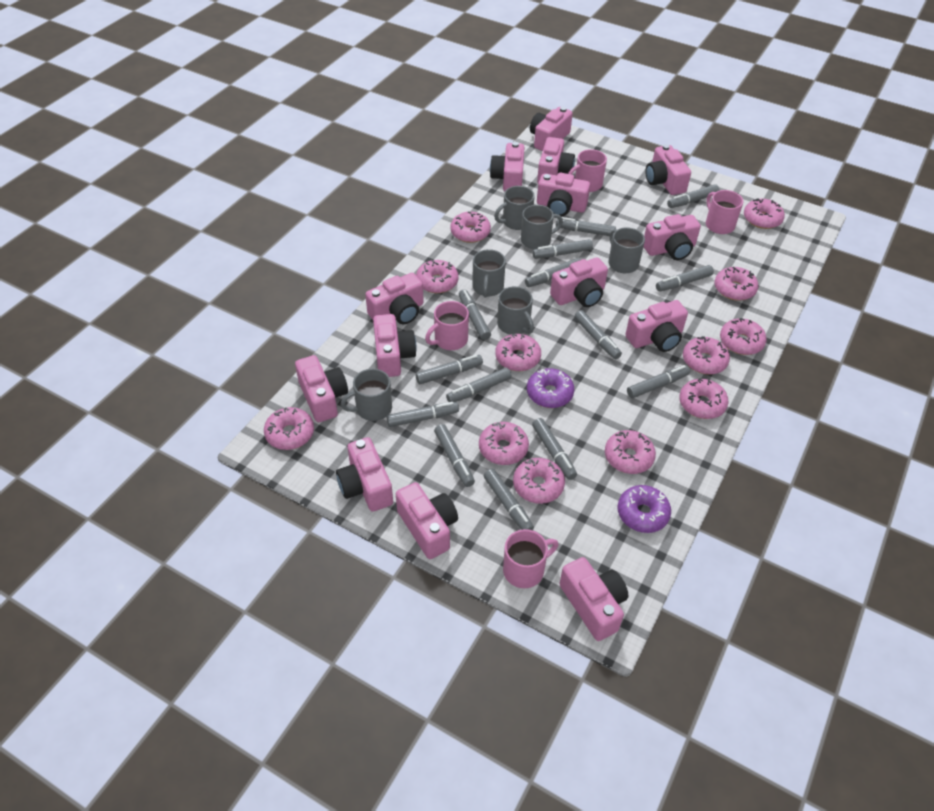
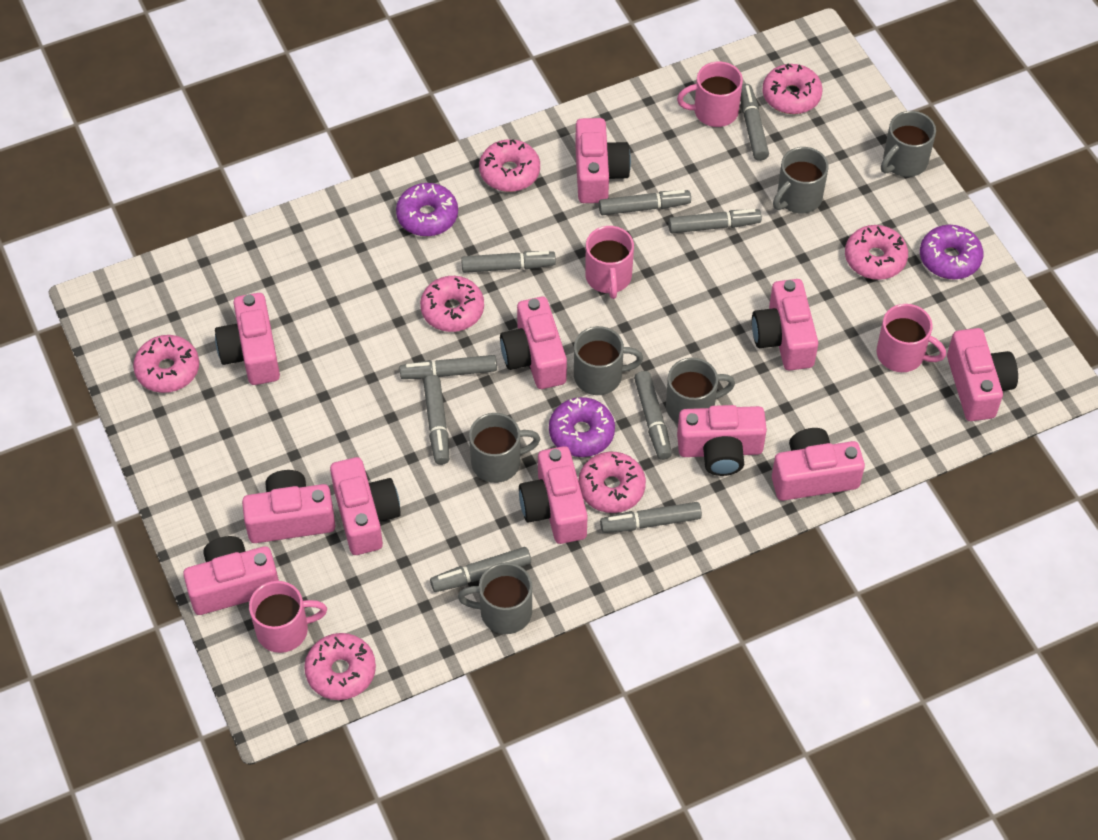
grey marker: 14 -> 9
pink camera: 14 -> 11
pink donut: 12 -> 7
purple donut: 2 -> 3

